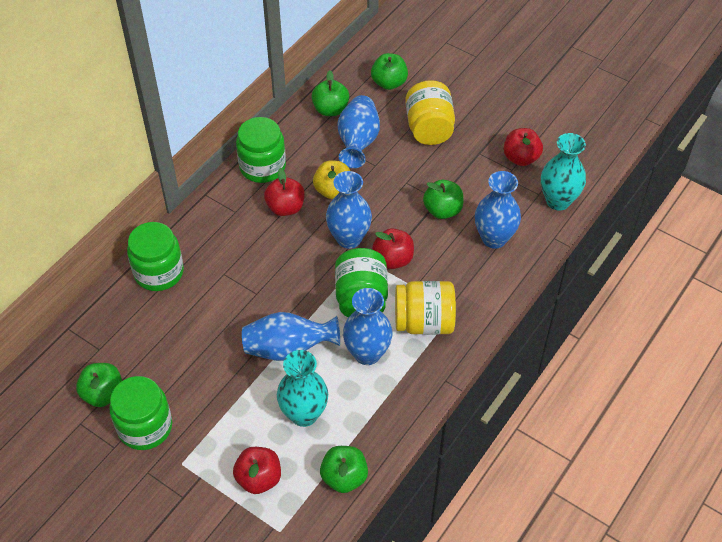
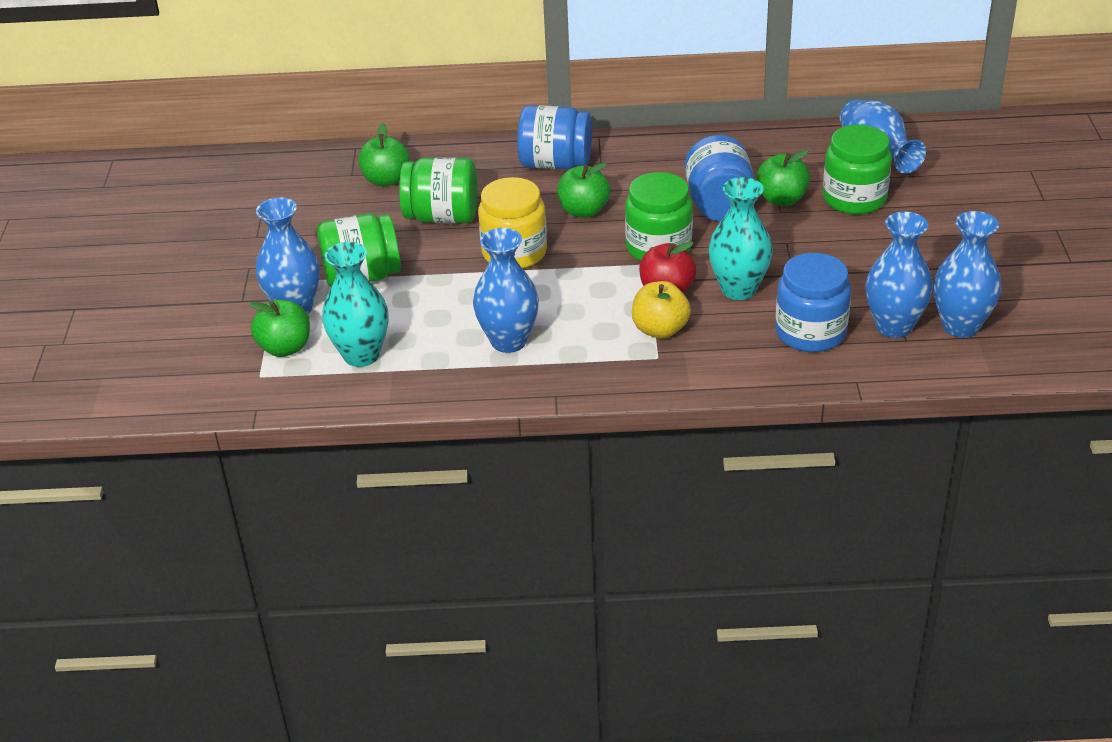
blue jar: 0 -> 3
green apple: 5 -> 4
red apple: 4 -> 1
yellow jar: 2 -> 1

